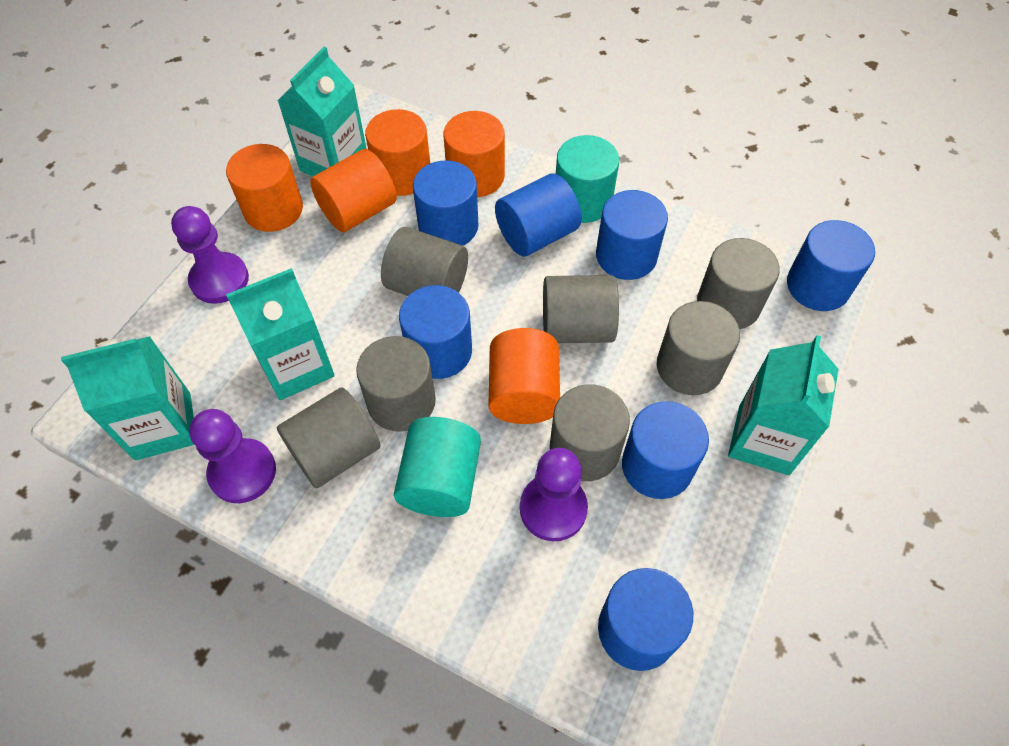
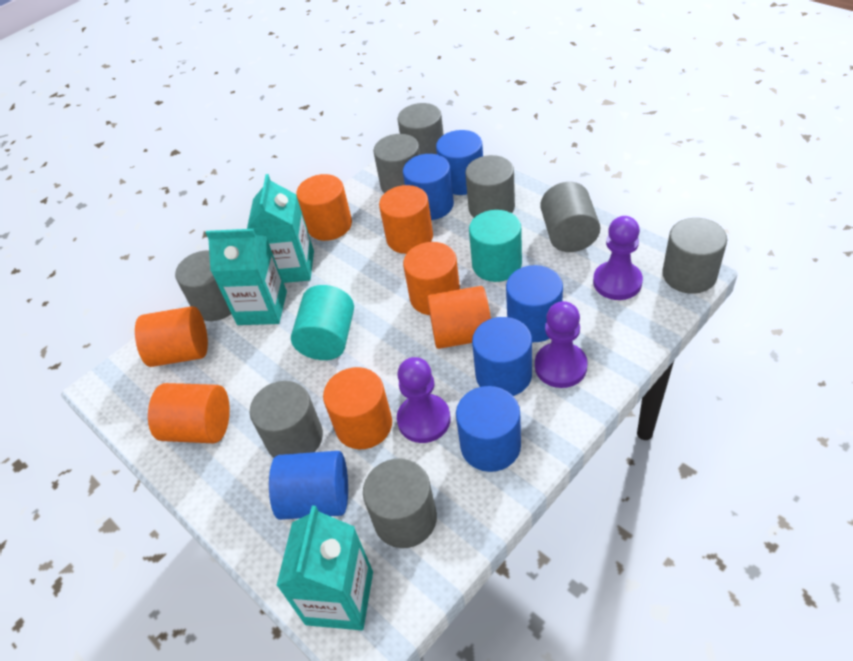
blue cylinder: 7 -> 6
grey cylinder: 7 -> 8
orange cylinder: 5 -> 7
turquoise carton: 4 -> 3

